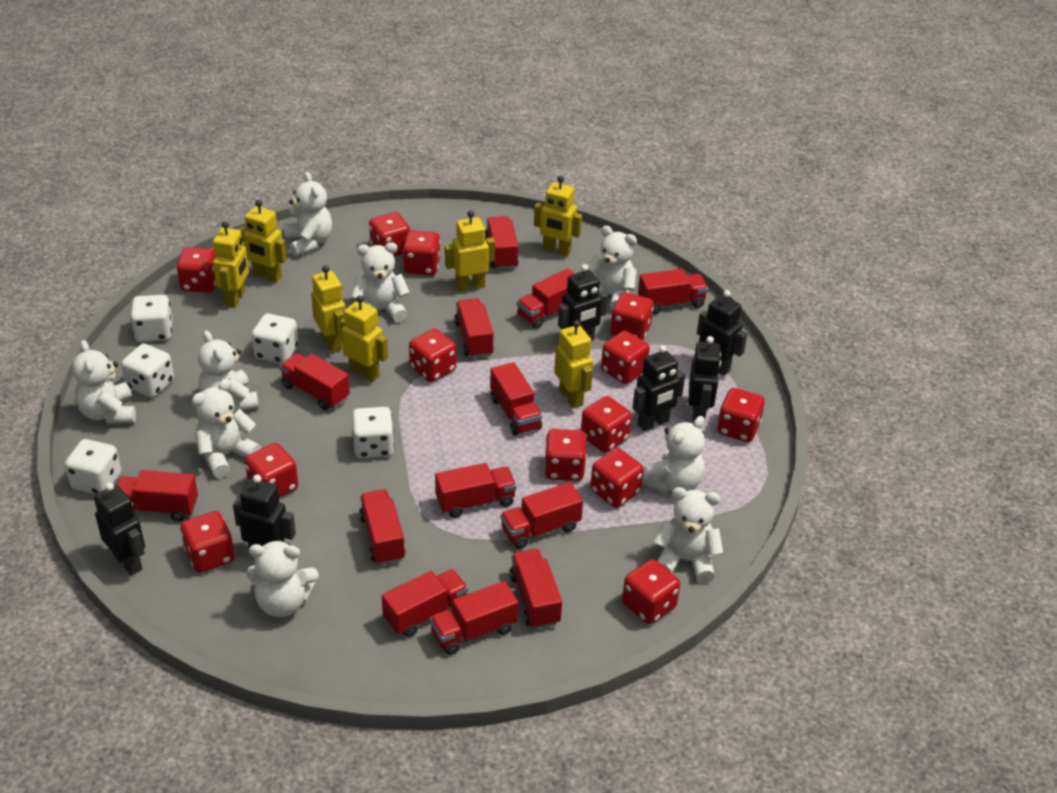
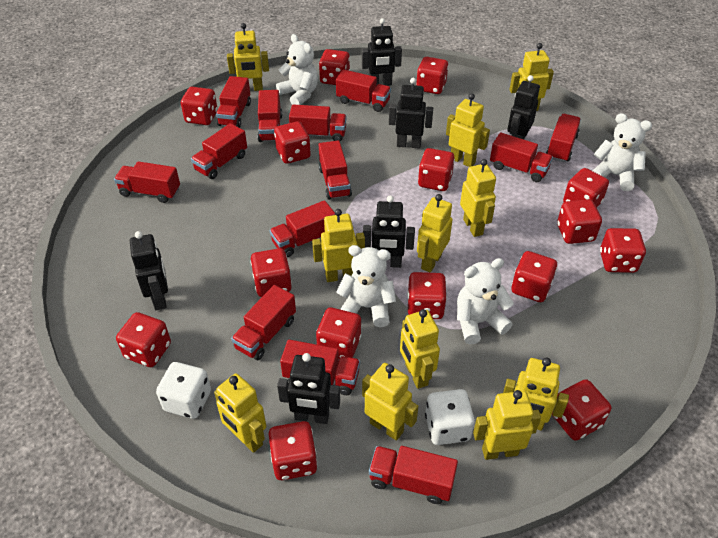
red dice: 13 -> 15
white dice: 5 -> 2
white teddy bear: 9 -> 4
yellow robot: 7 -> 11

